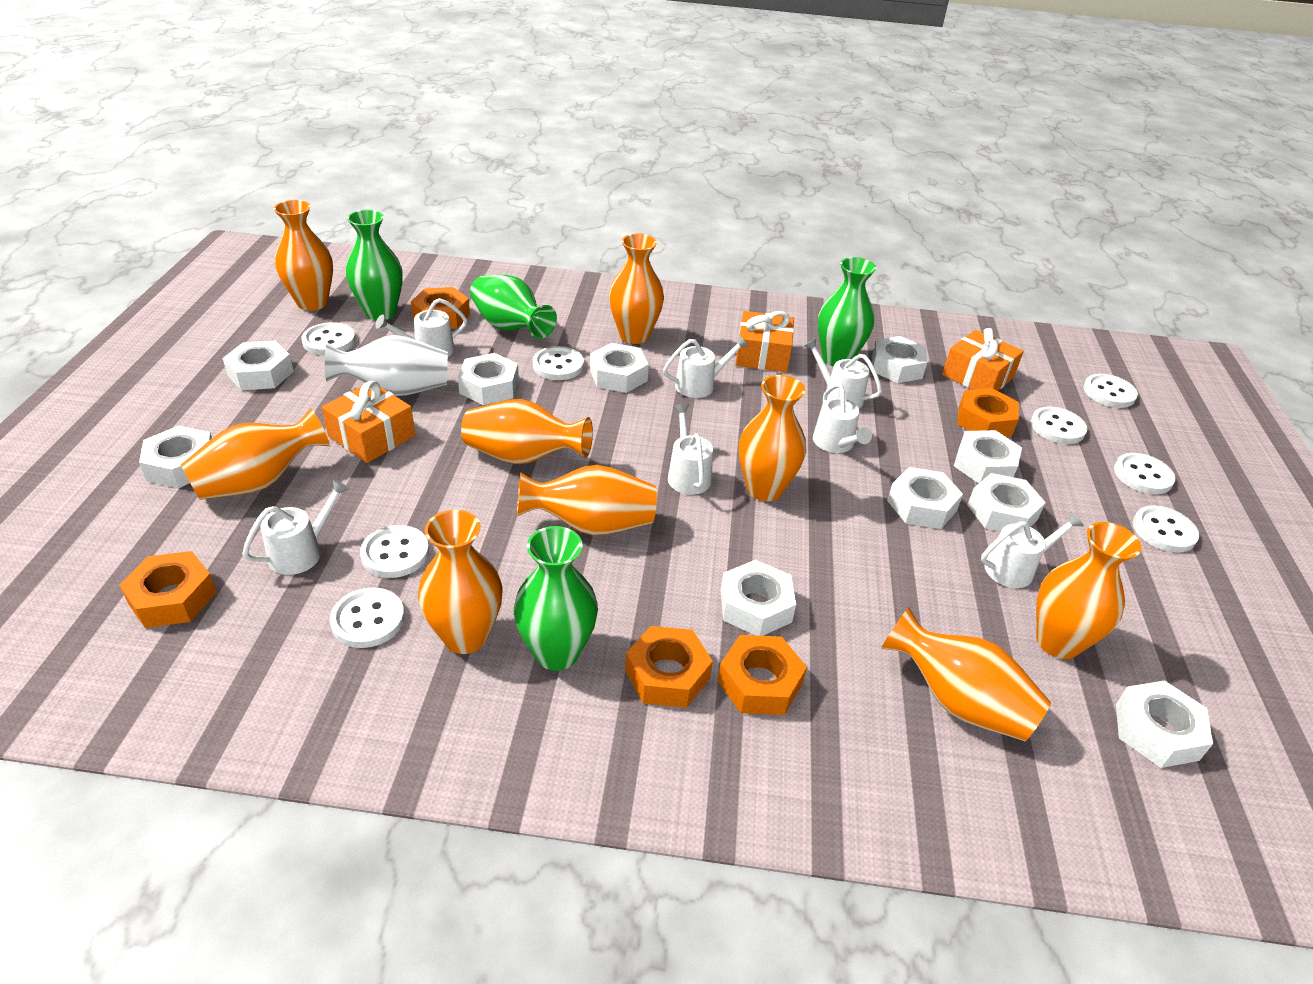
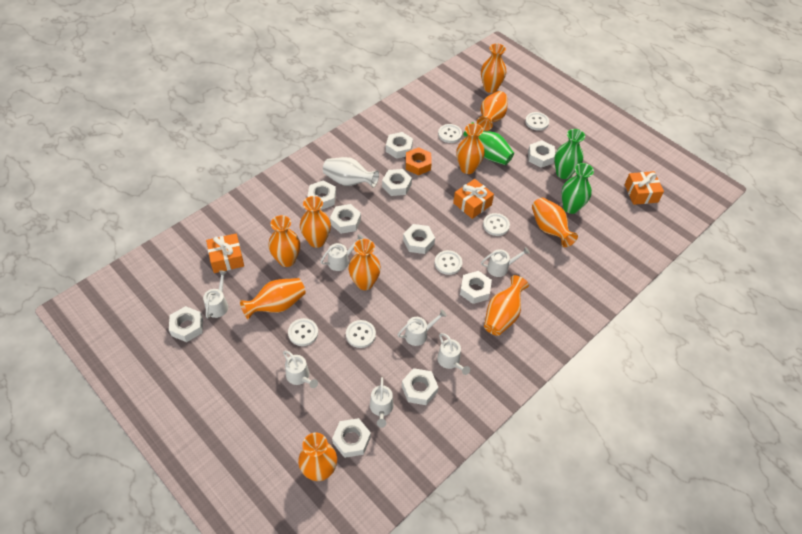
green vase: 4 -> 3
orange nut: 5 -> 1
orange vase: 9 -> 10
white button: 8 -> 6

